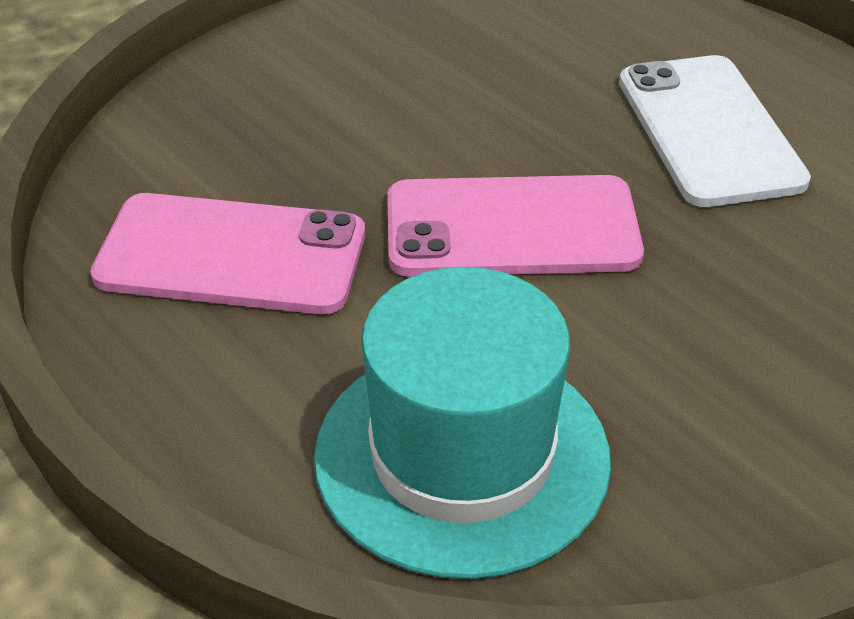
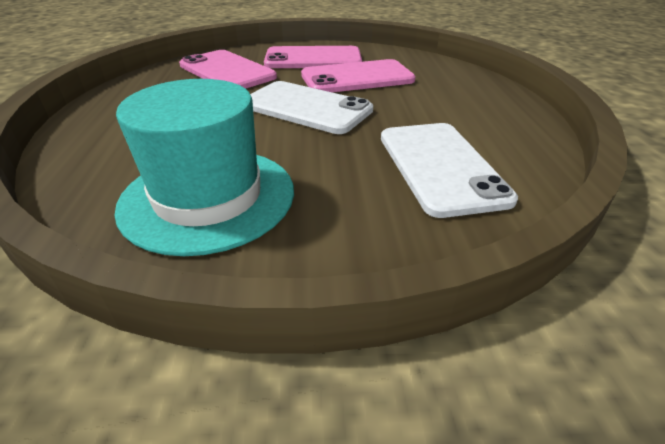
pink phone: 2 -> 3
white phone: 1 -> 2

